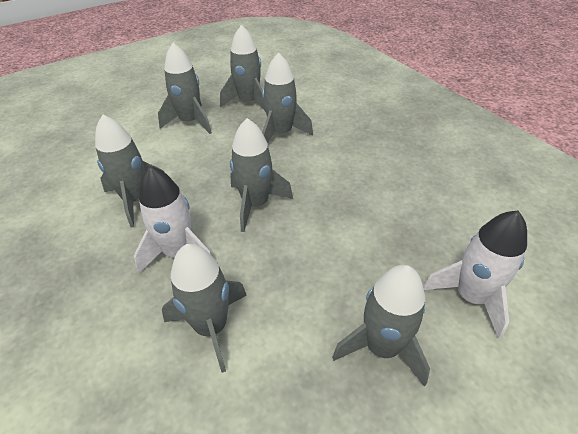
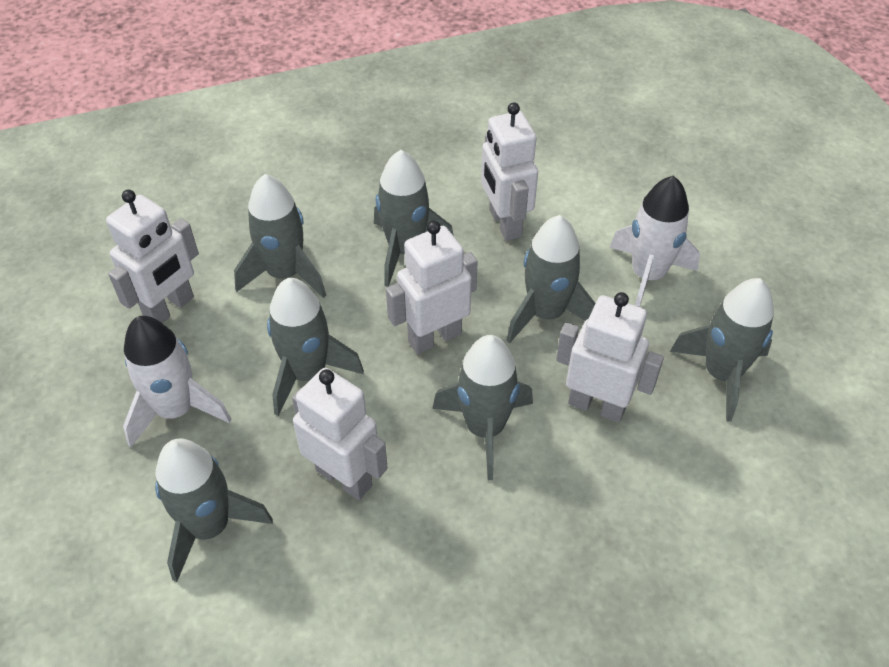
white robot: 0 -> 5

